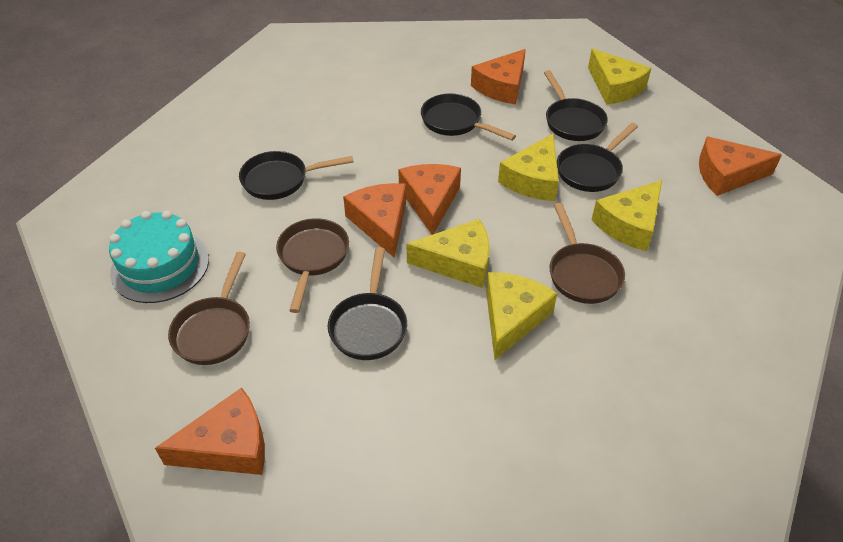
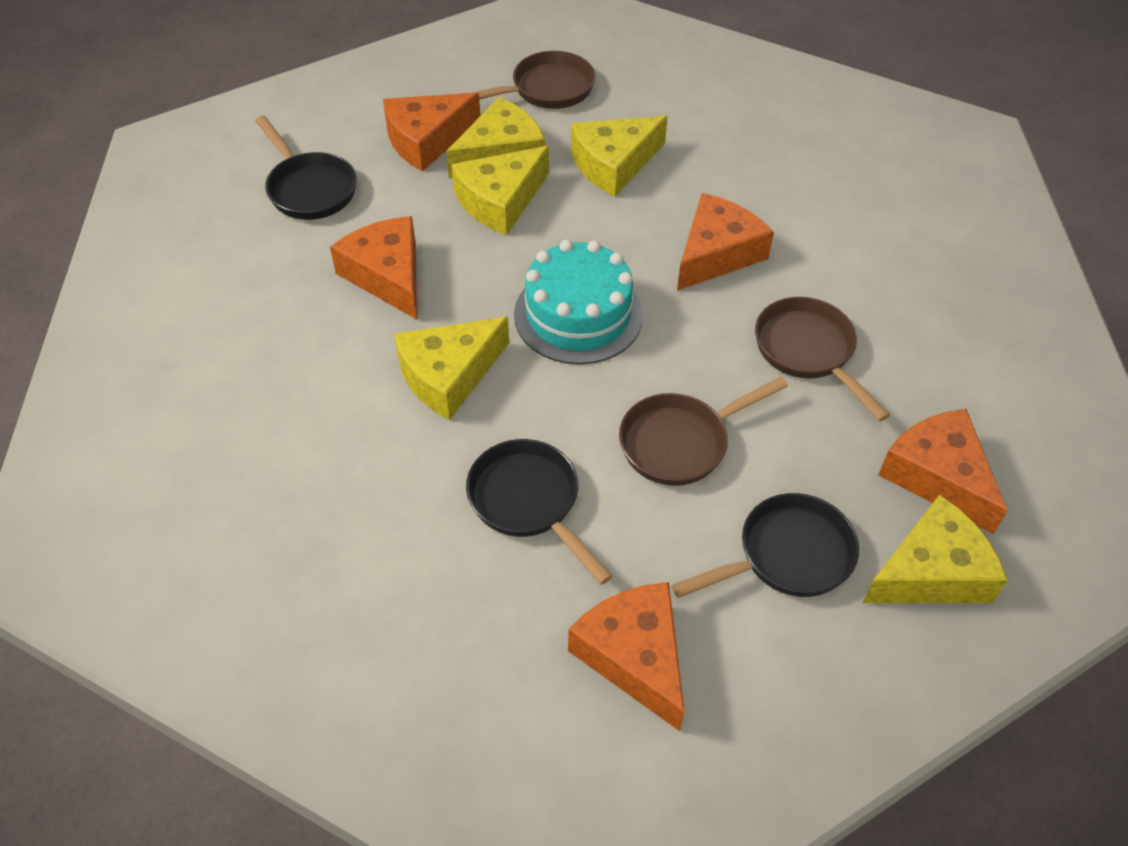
black pan: 5 -> 3

